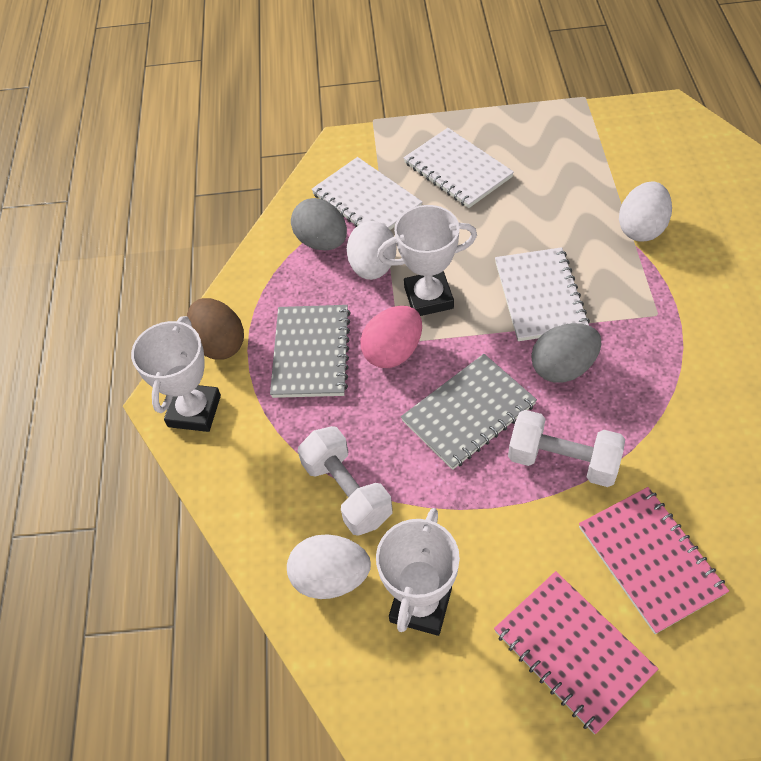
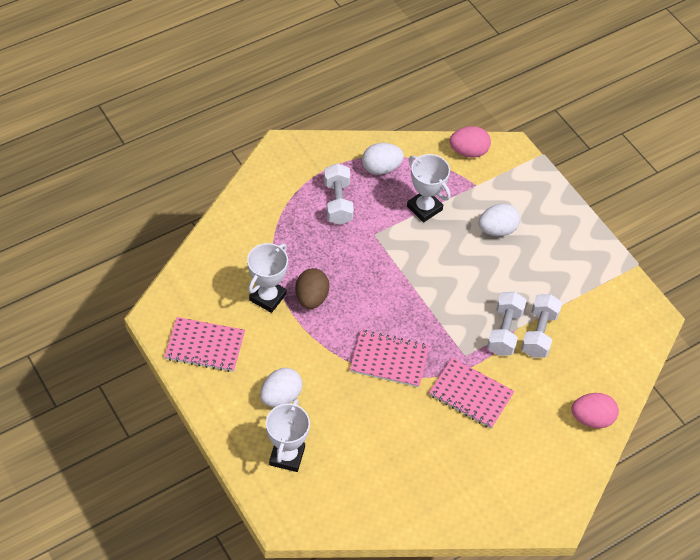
grey egg: 2 -> 0
grey notebook: 2 -> 0
pink egg: 1 -> 2
pink notebook: 2 -> 3
white dumbbell: 2 -> 3
white notebook: 3 -> 0

